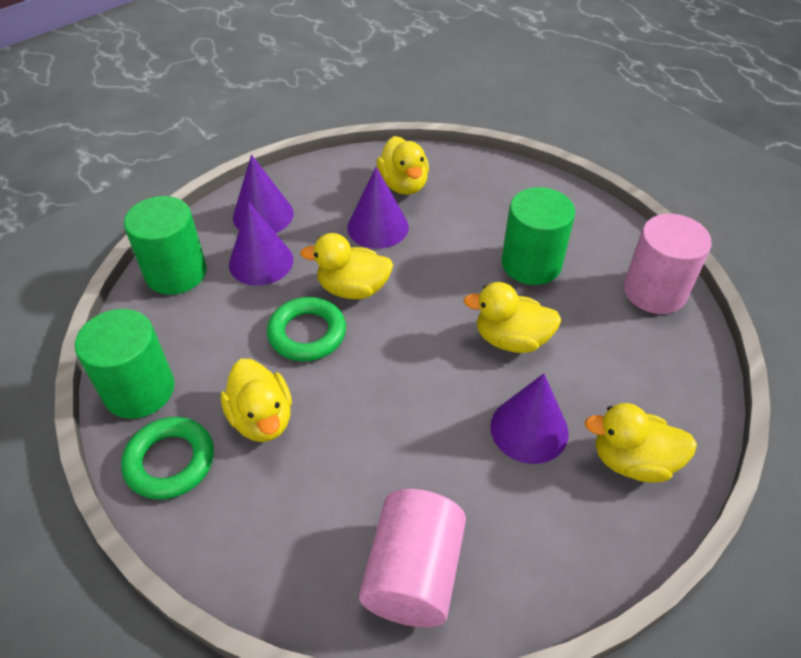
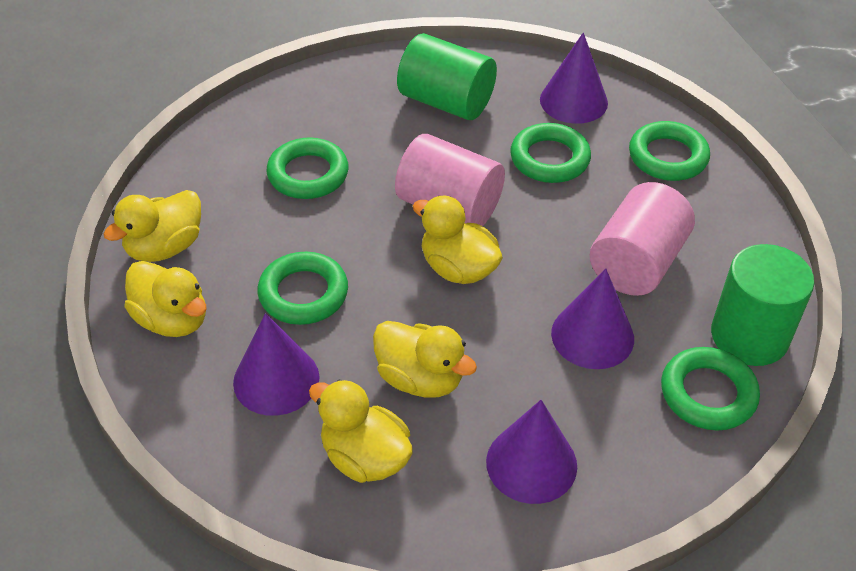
green cylinder: 3 -> 2
green ring: 2 -> 5

